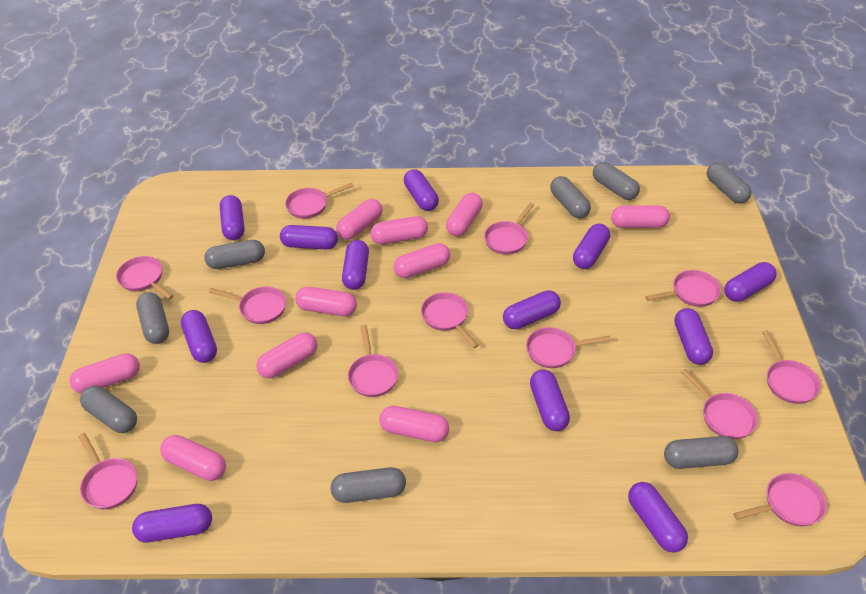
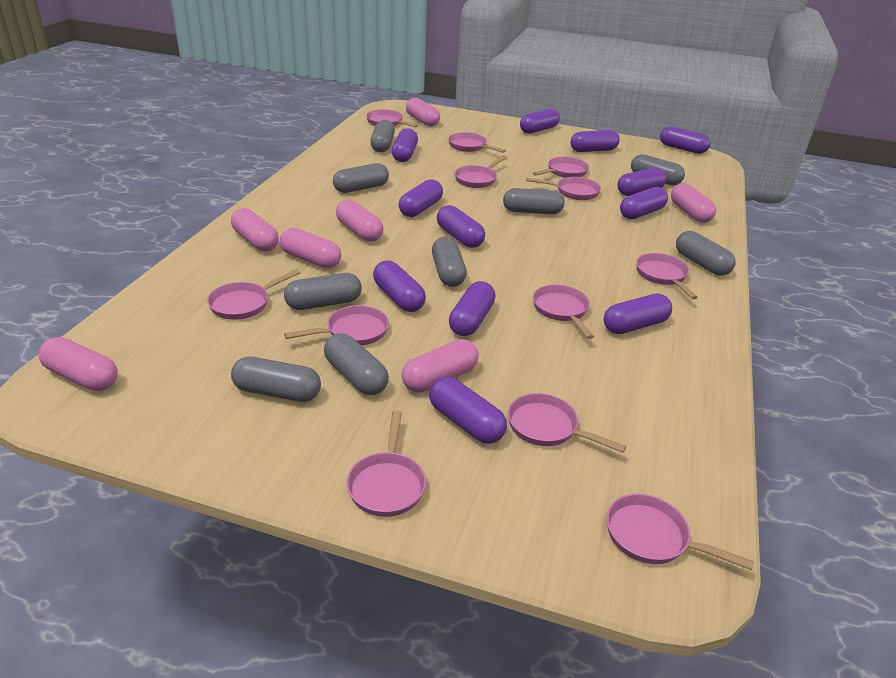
grey capsule: 8 -> 9
pink capsule: 10 -> 7

